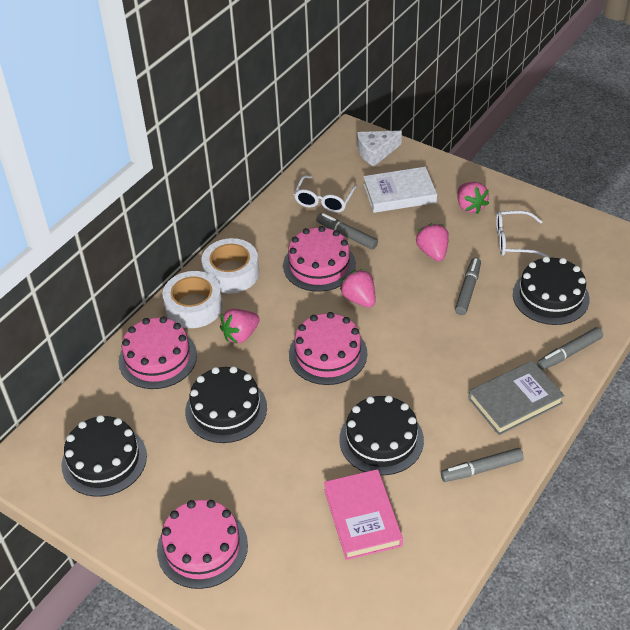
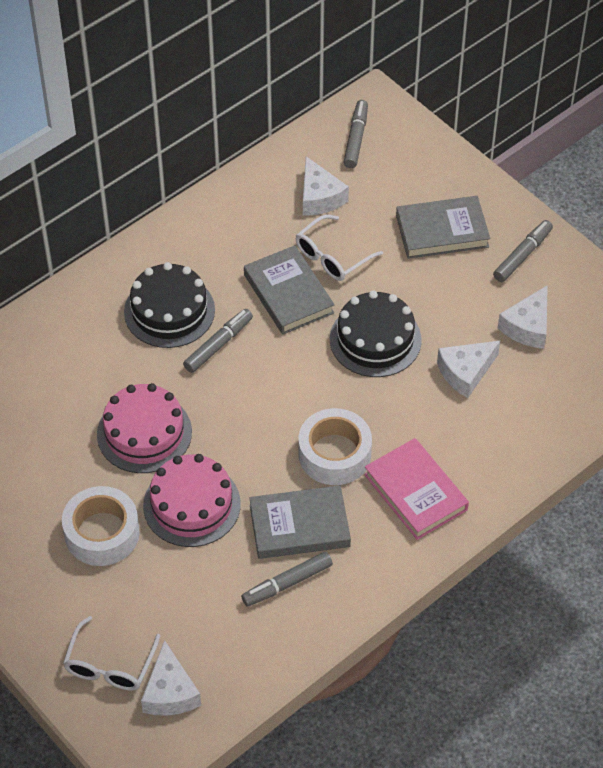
black cake: 4 -> 2
grey book: 1 -> 3
pink cake: 4 -> 2
pink strawberry: 4 -> 0
white book: 1 -> 0
white cheese: 1 -> 4

